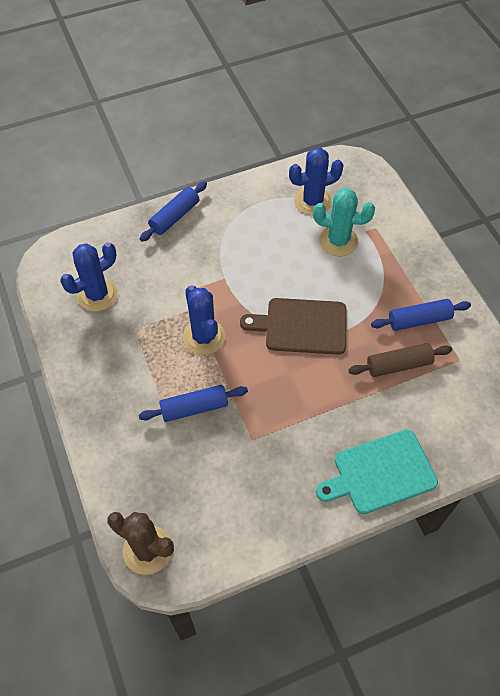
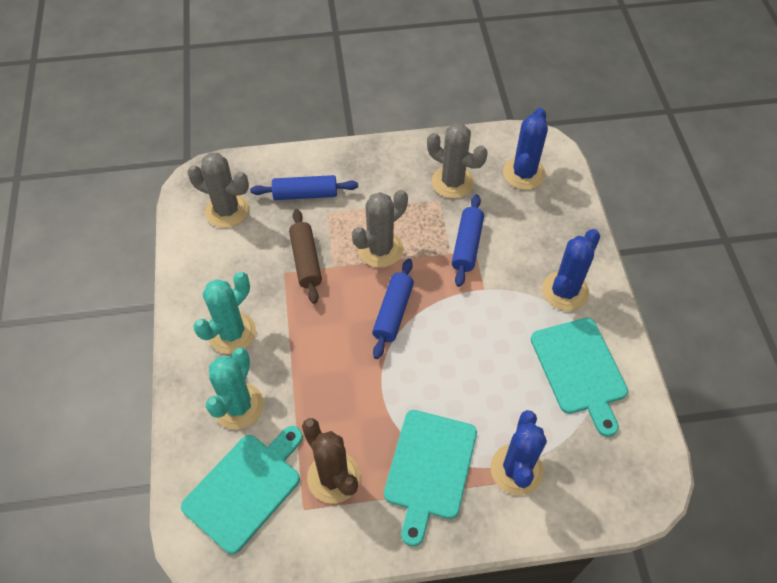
brown cutting board: 1 -> 0
grey cactus: 0 -> 3
turquoise cactus: 1 -> 2
turquoise cutting board: 1 -> 3

